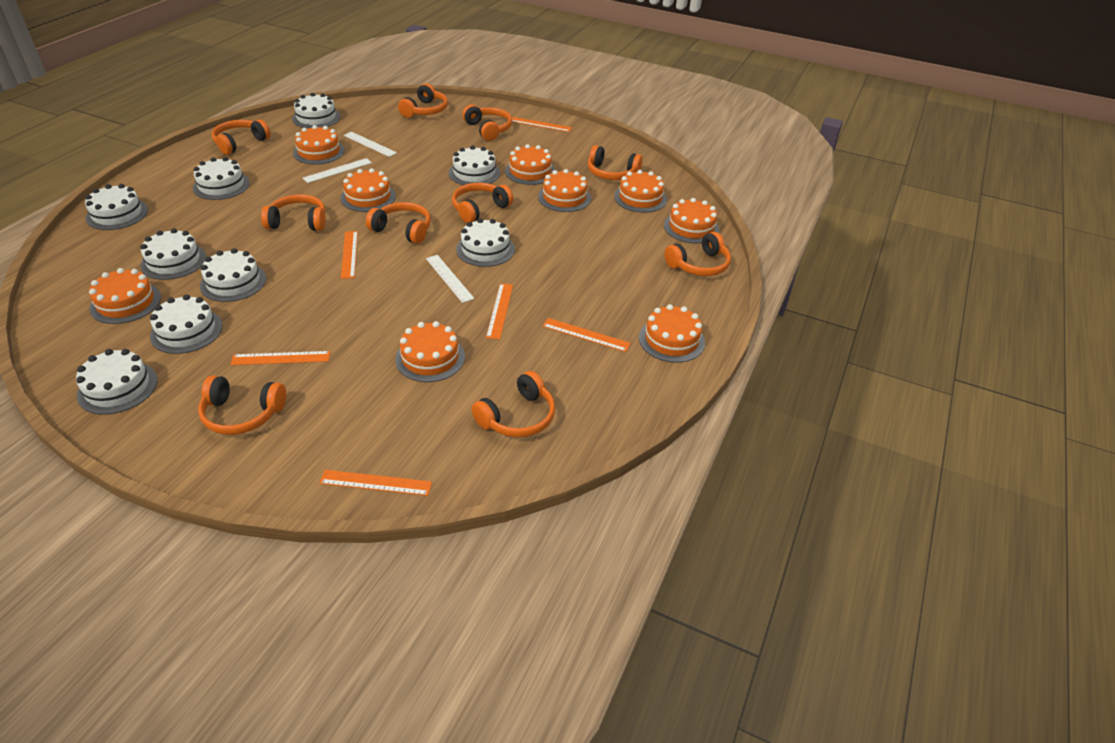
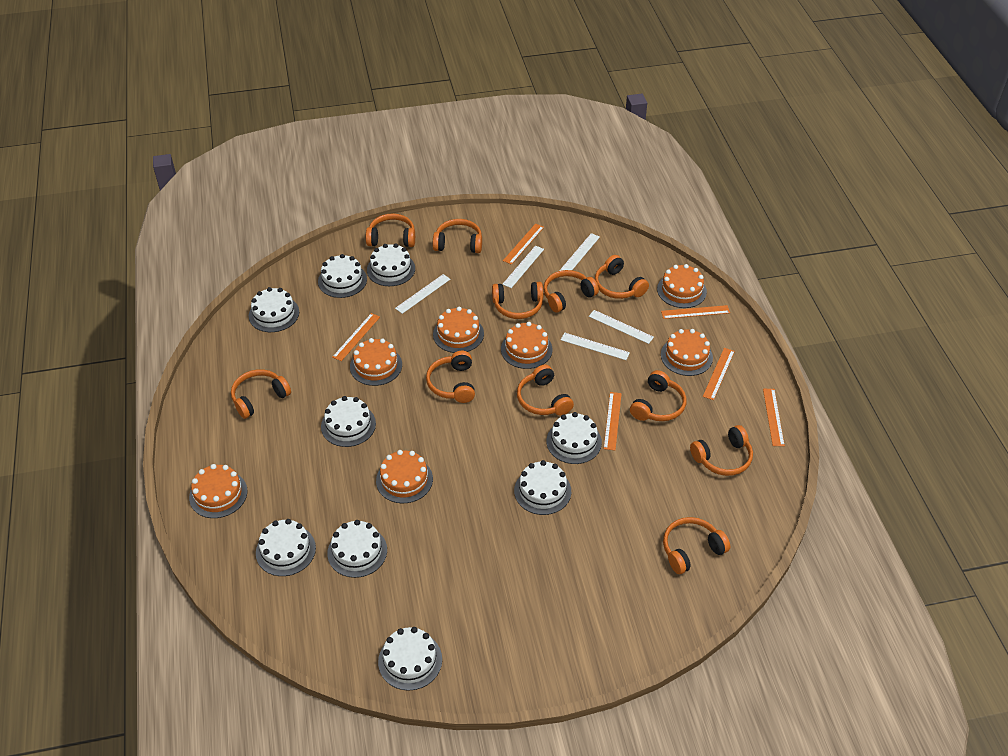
orange cake: 9 -> 7
orange headphones: 10 -> 11
white ruler: 3 -> 5

